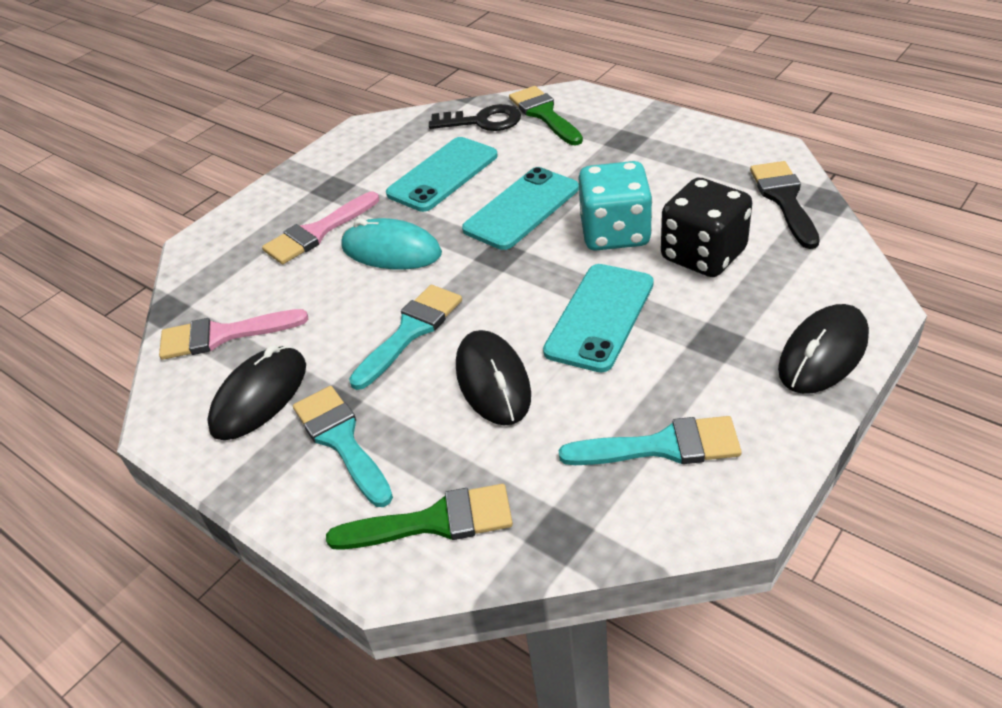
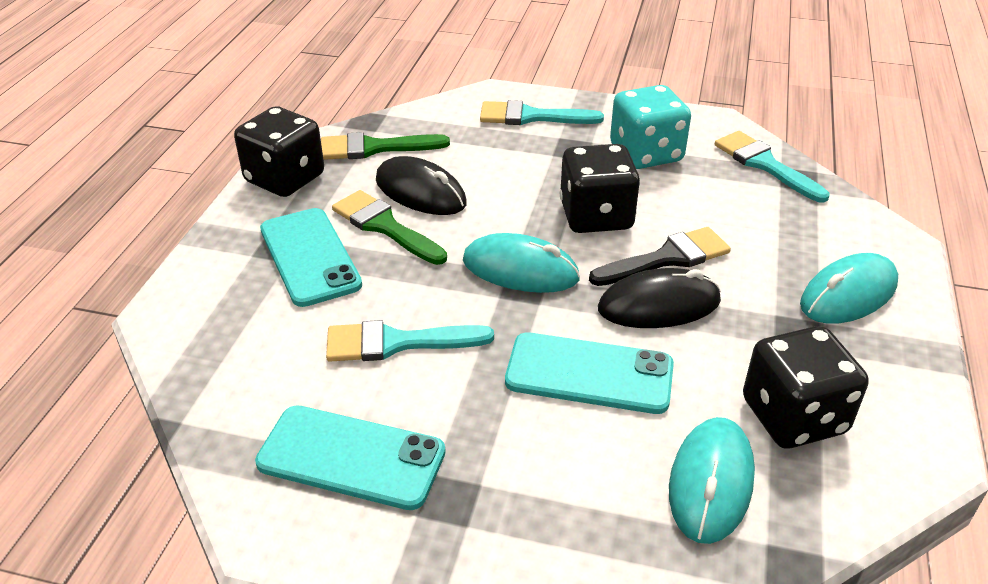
black dice: 1 -> 3
black key: 1 -> 0
black mouse: 3 -> 2
pink brush: 2 -> 0
turquoise mouse: 1 -> 3

